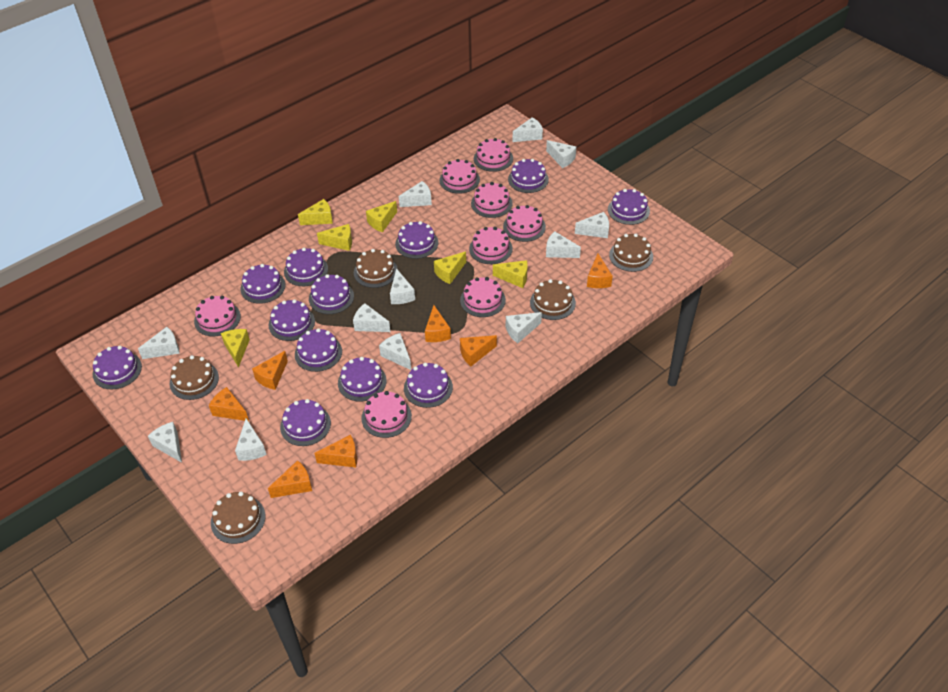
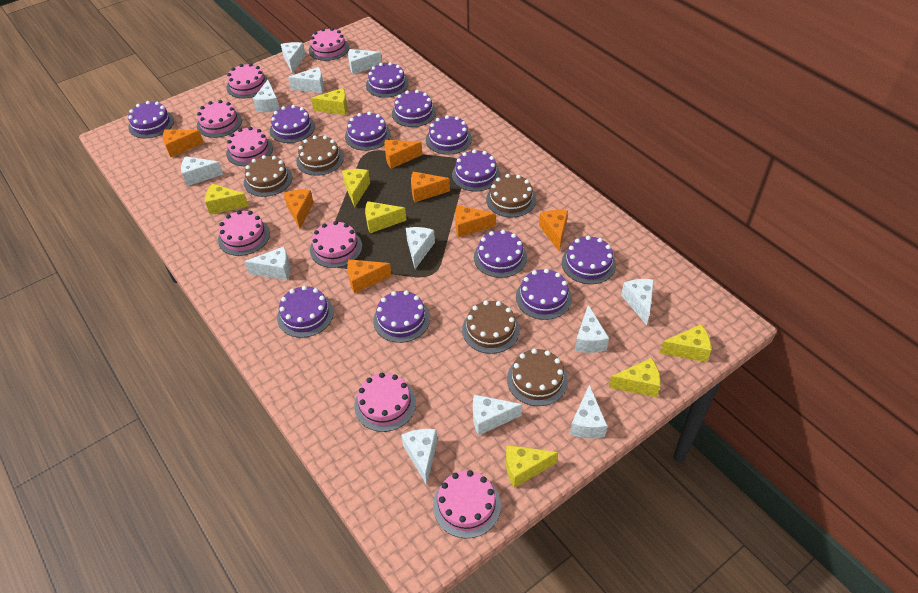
yellow cheese: 6 -> 7

